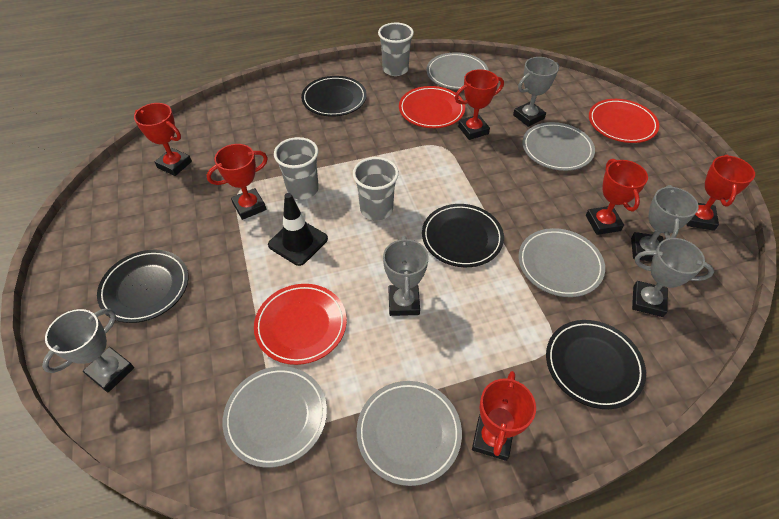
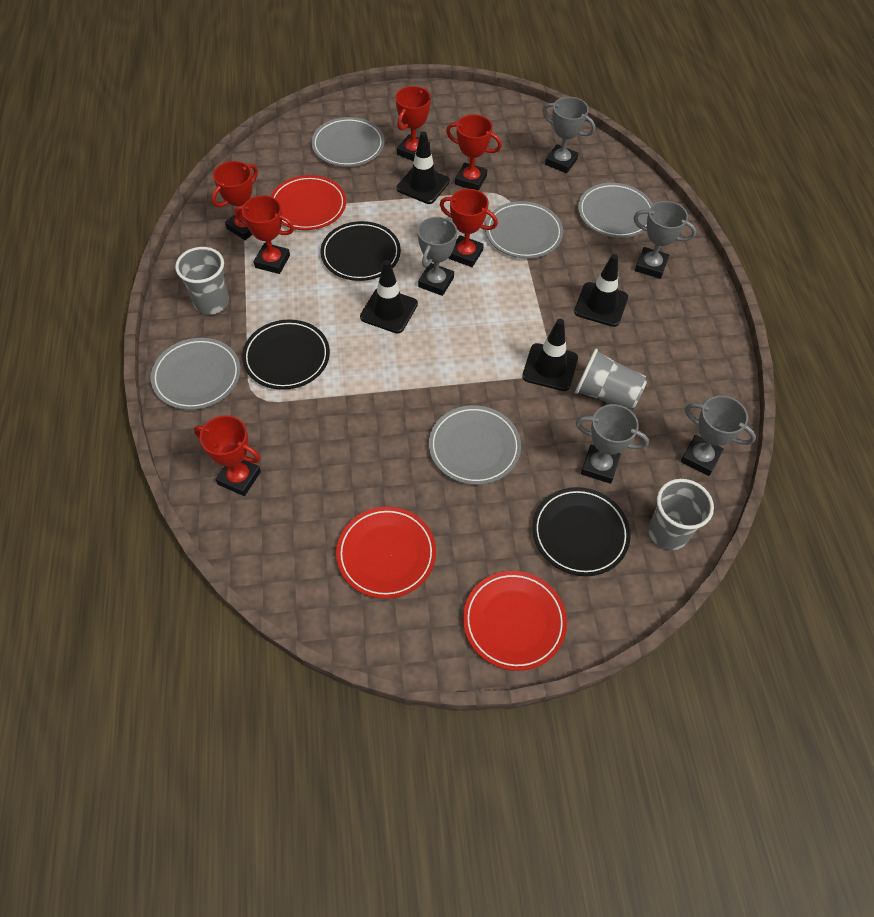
black plate: 4 -> 3
black traffic cone: 1 -> 4

